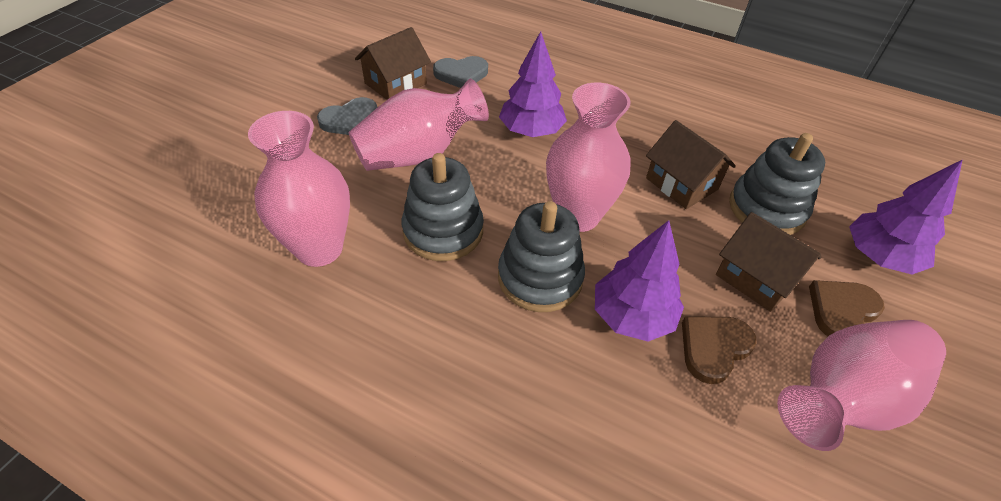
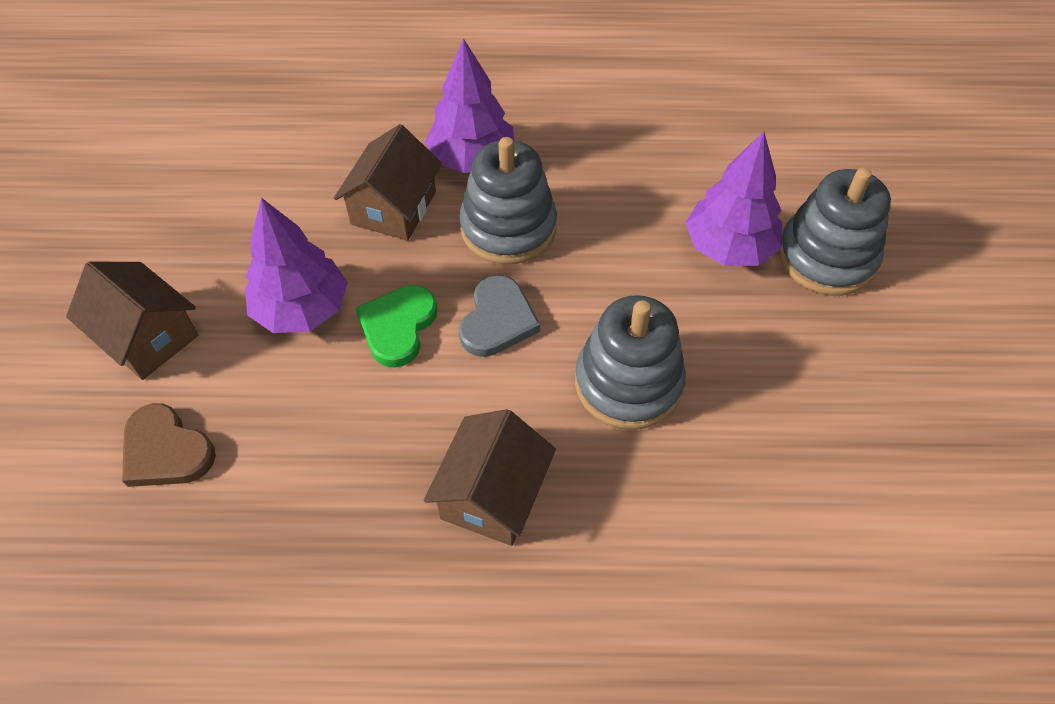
brown heart: 2 -> 1
green heart: 0 -> 1
grey heart: 2 -> 1
pink vase: 4 -> 0

